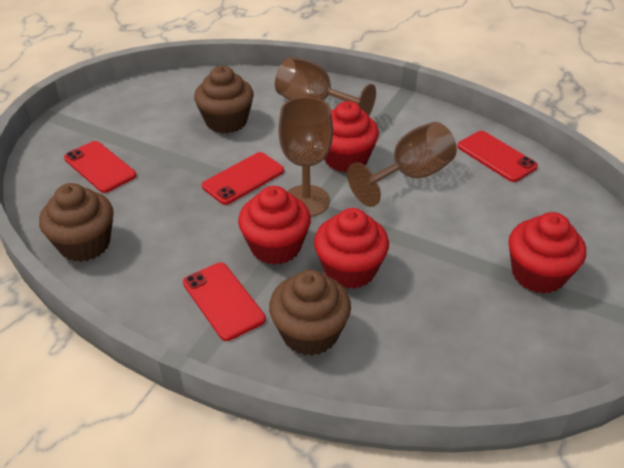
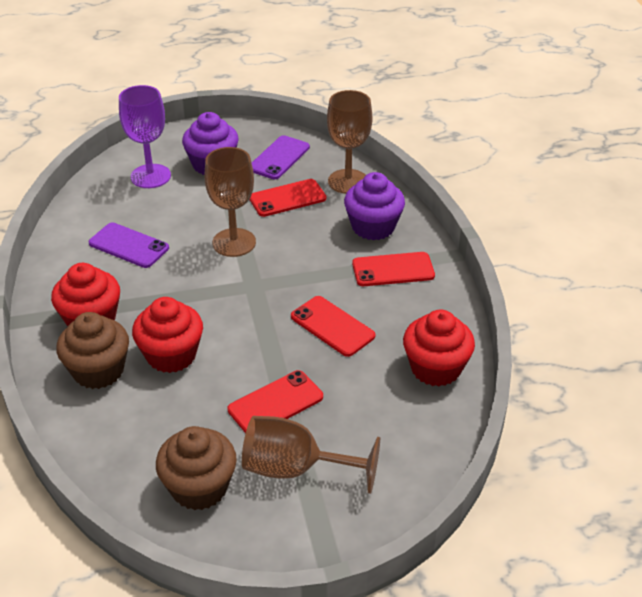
brown cupcake: 3 -> 2
purple cupcake: 0 -> 2
purple goblet: 0 -> 1
purple phone: 0 -> 2
red cupcake: 4 -> 3

